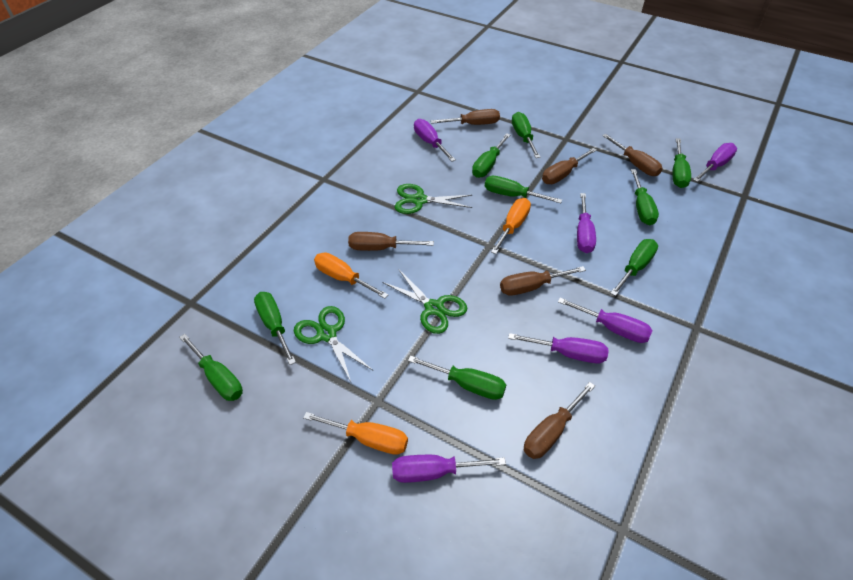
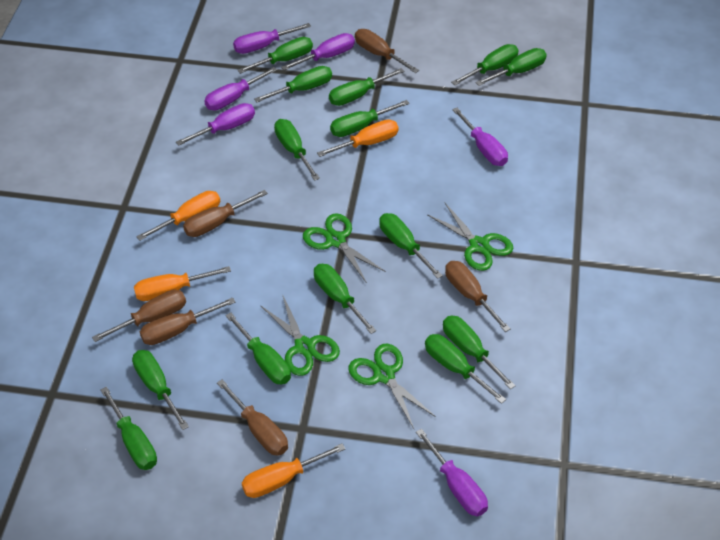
green scissors: 3 -> 4
green screwdriver: 9 -> 14
orange screwdriver: 3 -> 4

